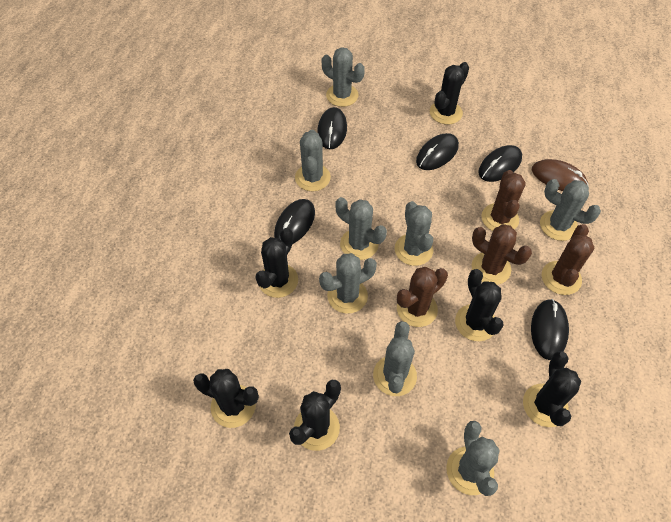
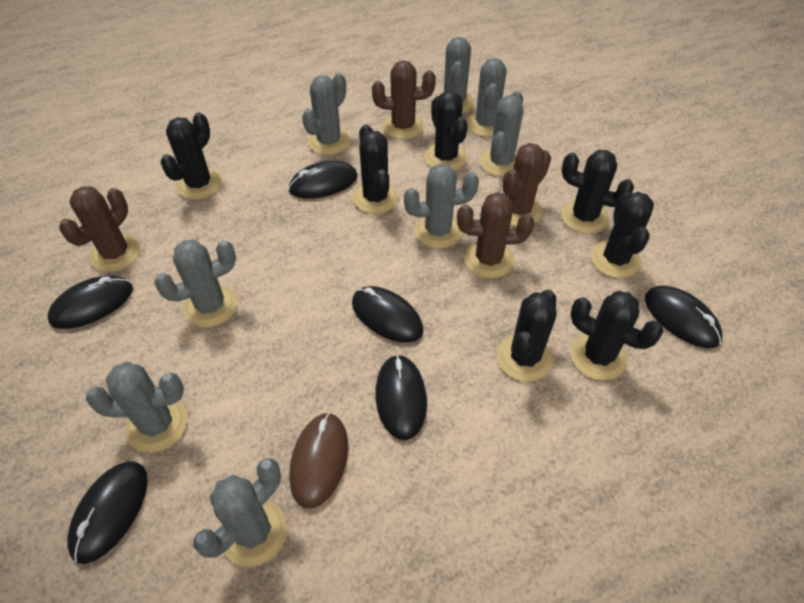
black cactus: 6 -> 7
black mouse: 5 -> 6

